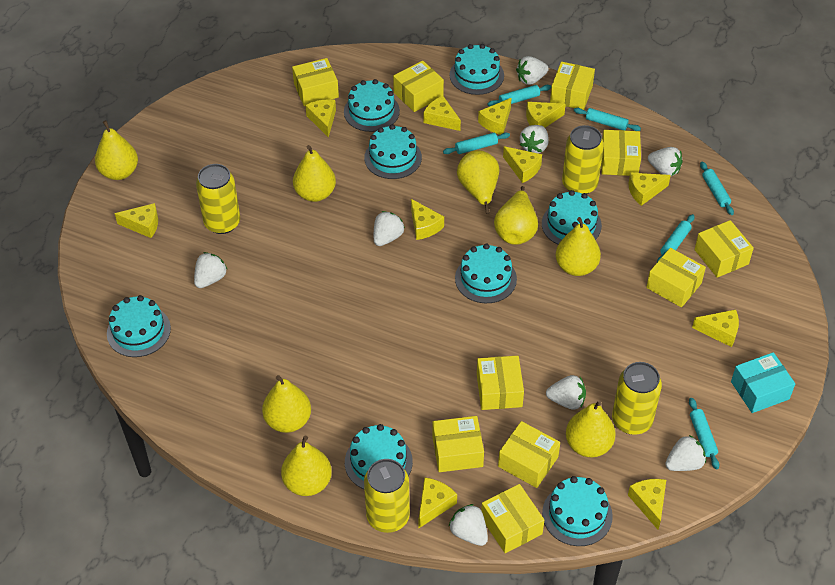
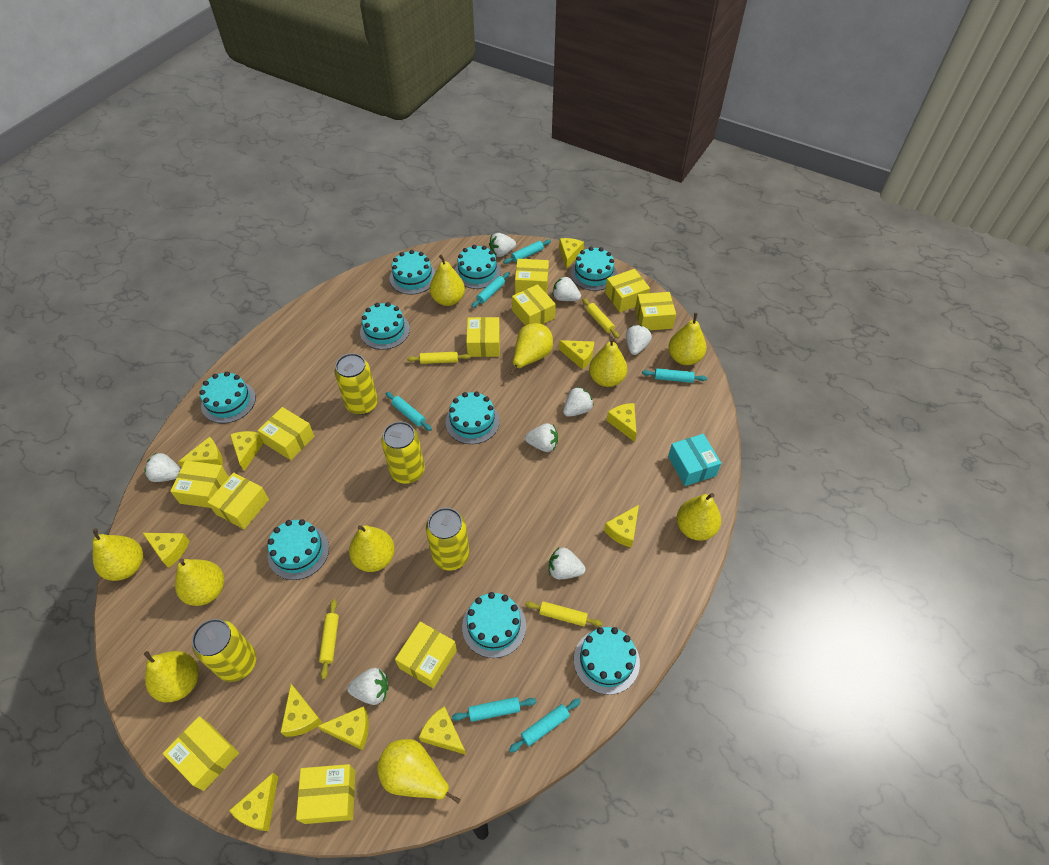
turquoise cake: 8 -> 9
yellow box: 10 -> 11
yellow pear: 8 -> 10
yellow rolling pin: 0 -> 4

